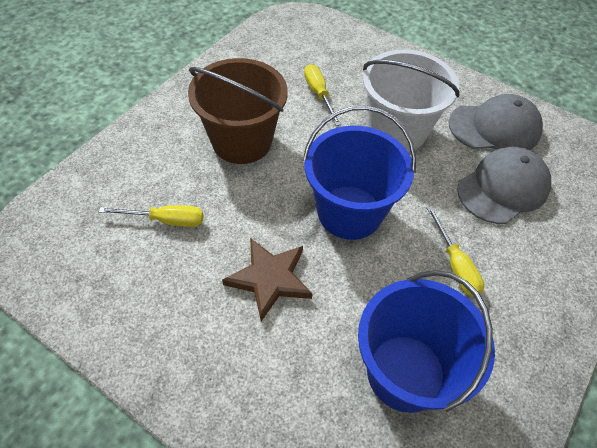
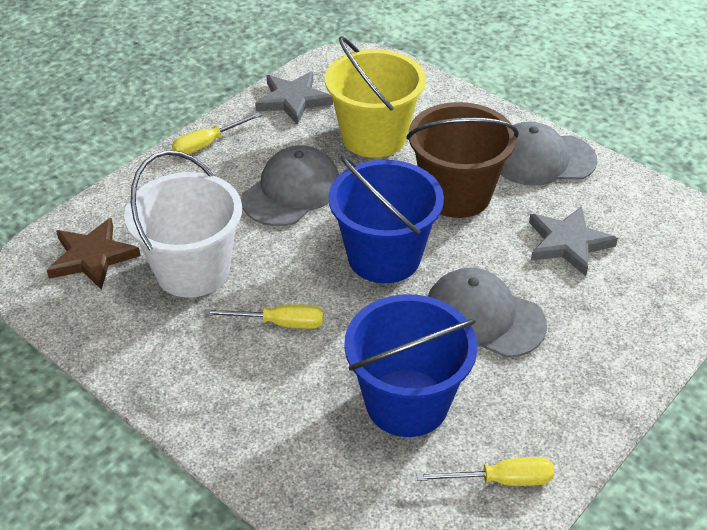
grey cap: 2 -> 3
grey star: 0 -> 2
yellow bucket: 0 -> 1

